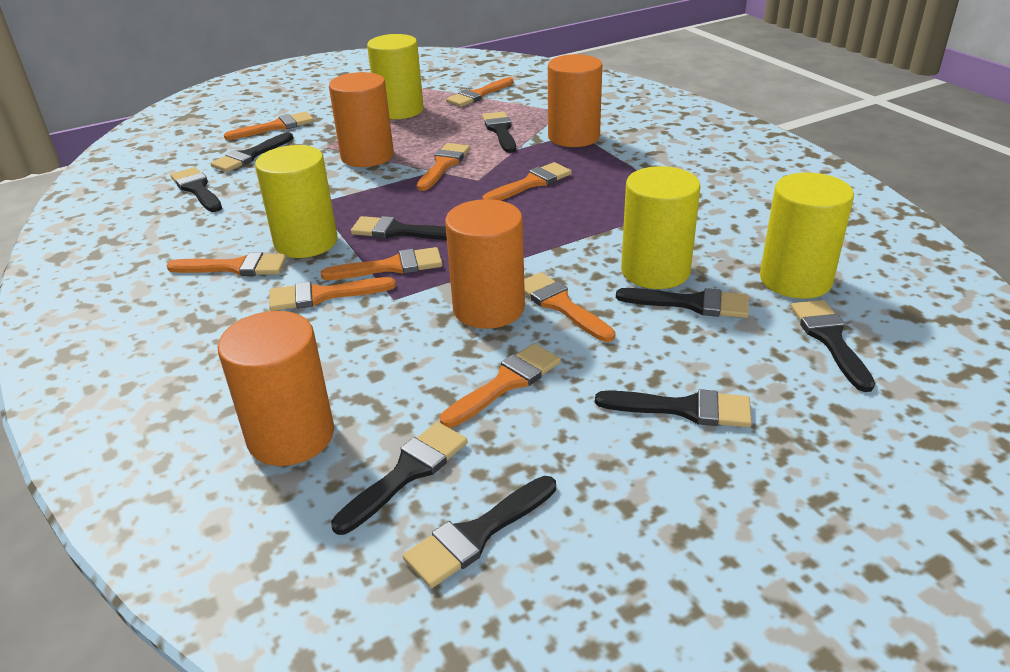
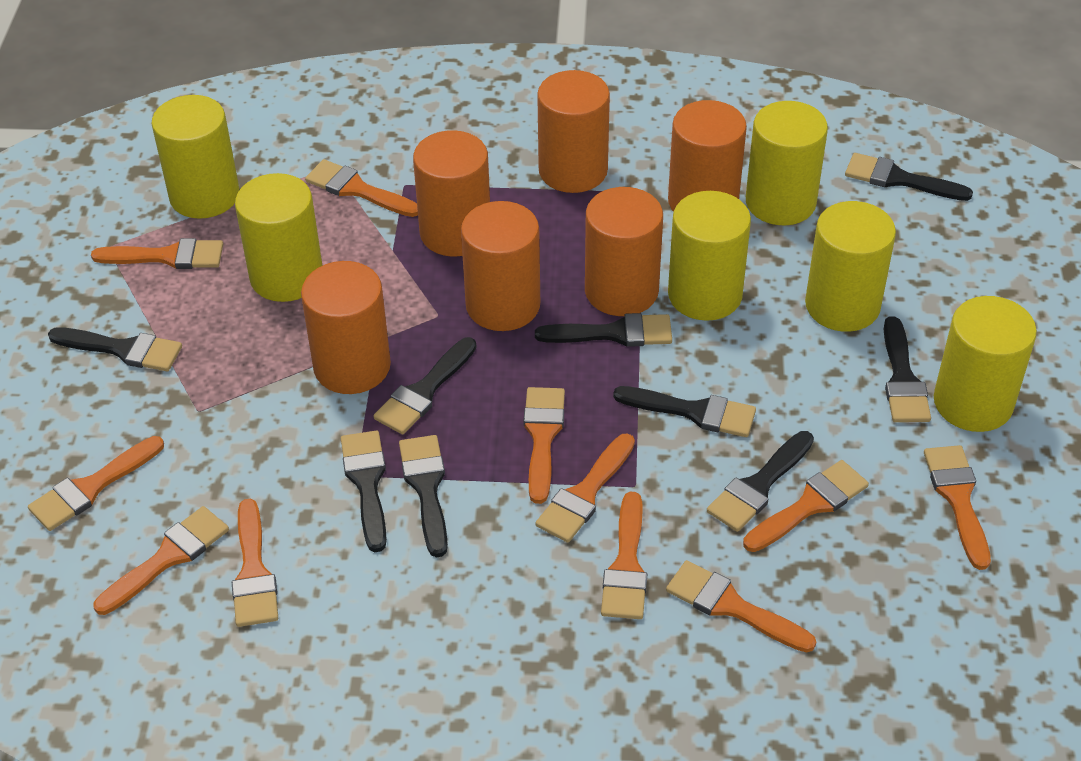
orange brush: 9 -> 11
orange cylinder: 4 -> 6
yellow cylinder: 4 -> 6

